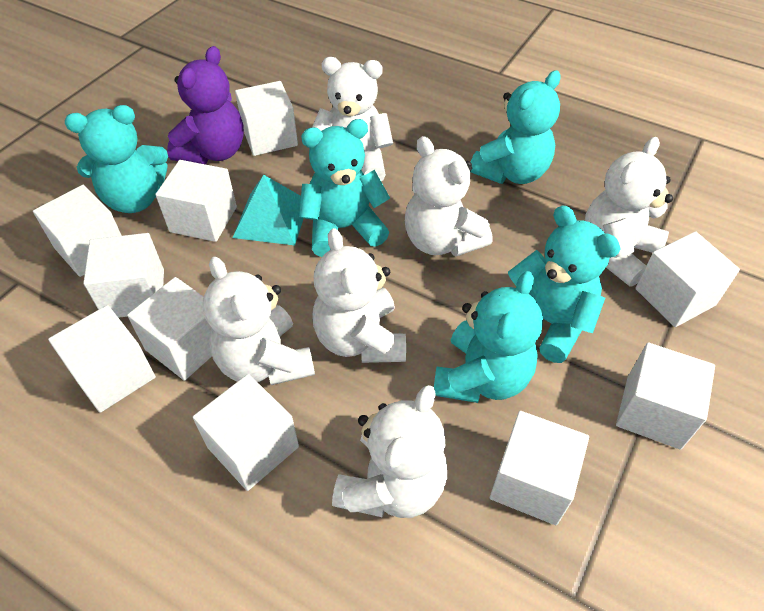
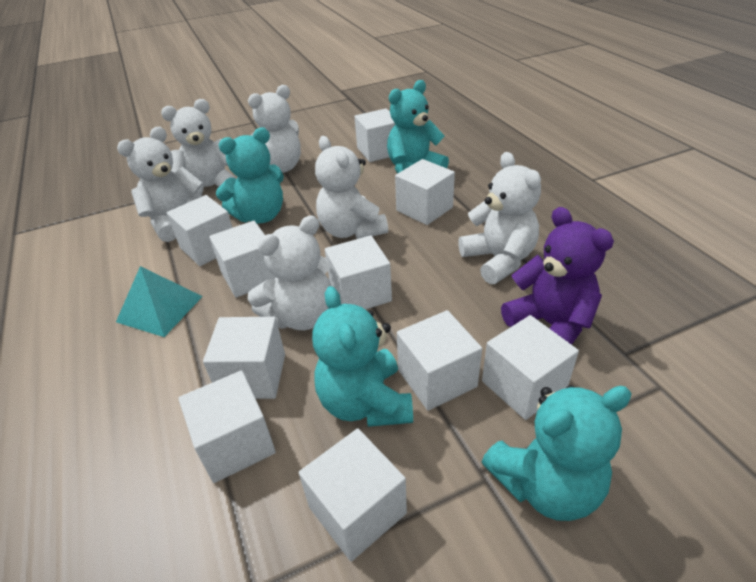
turquoise teddy bear: 5 -> 4

